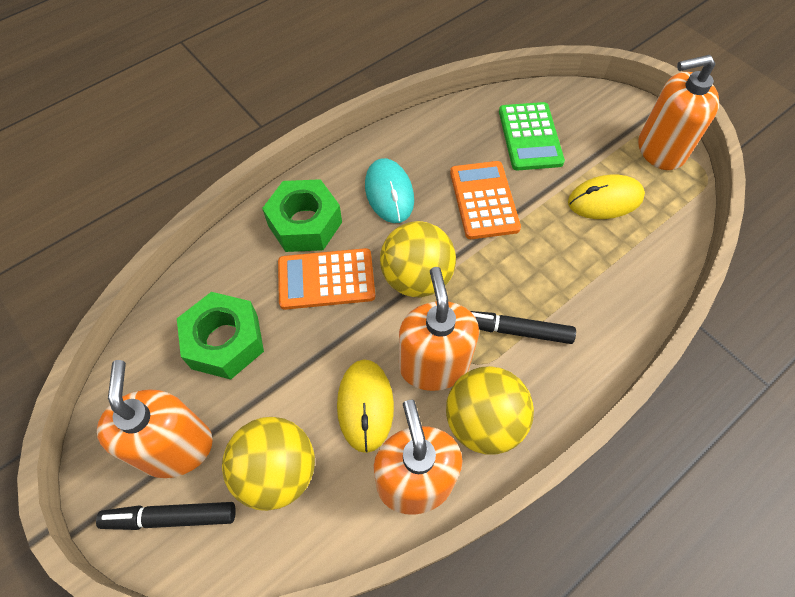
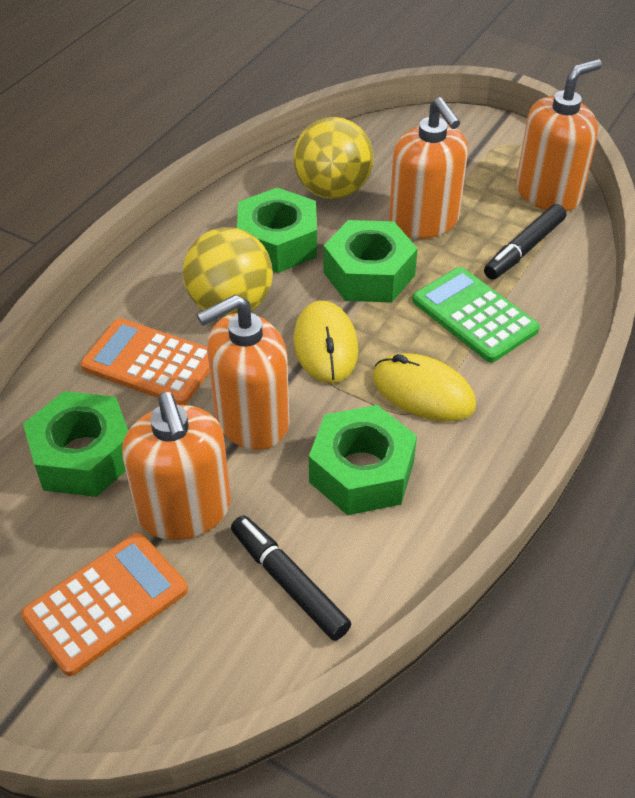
green nut: 2 -> 4
turquoise mouse: 1 -> 0
yellow ball: 3 -> 2

